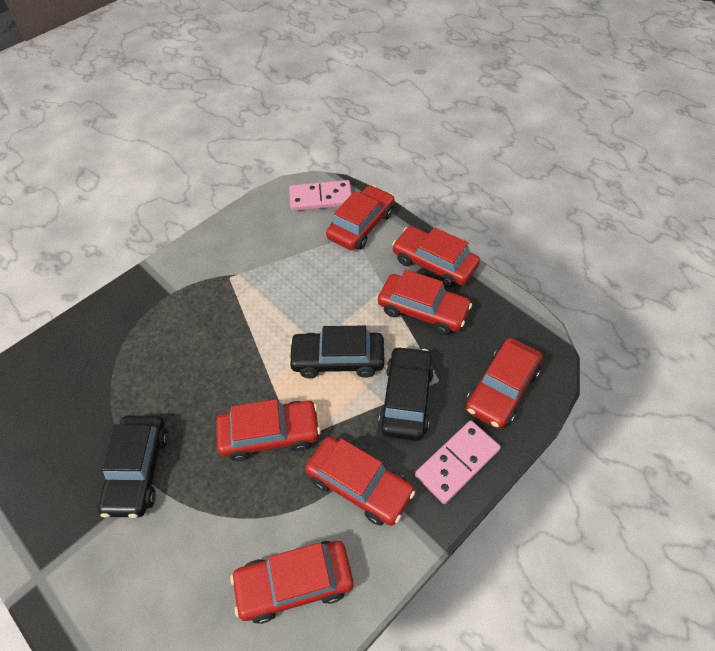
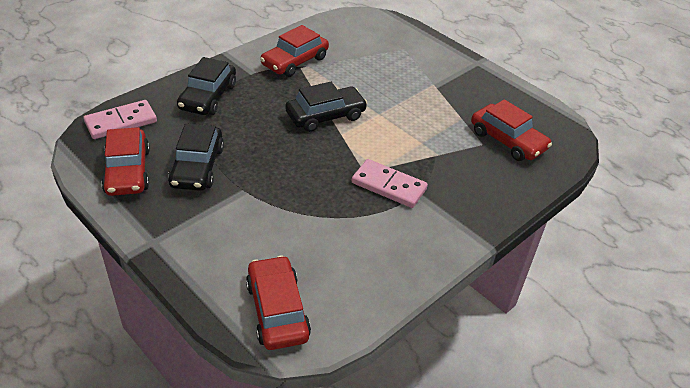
red car: 7 -> 4

